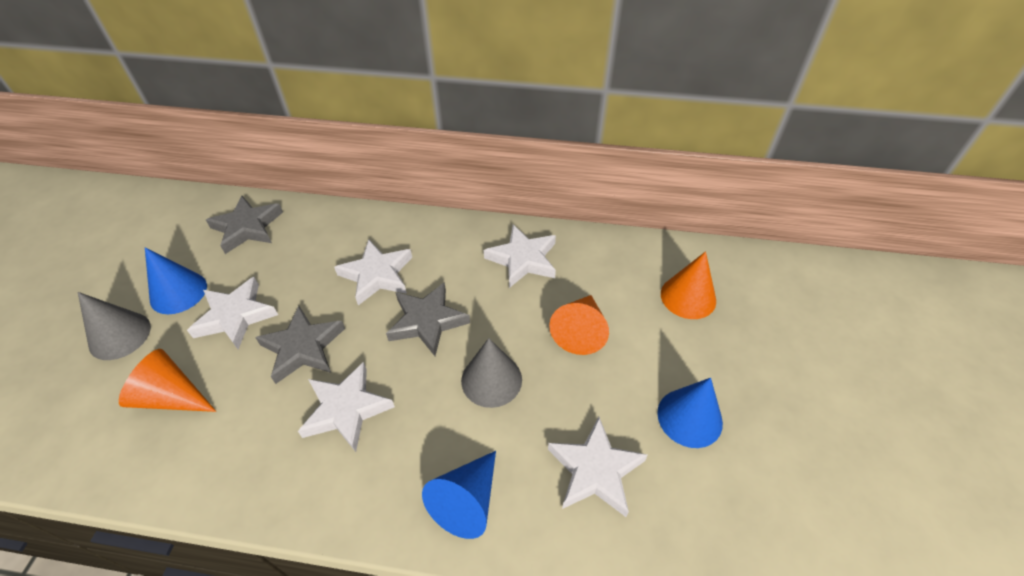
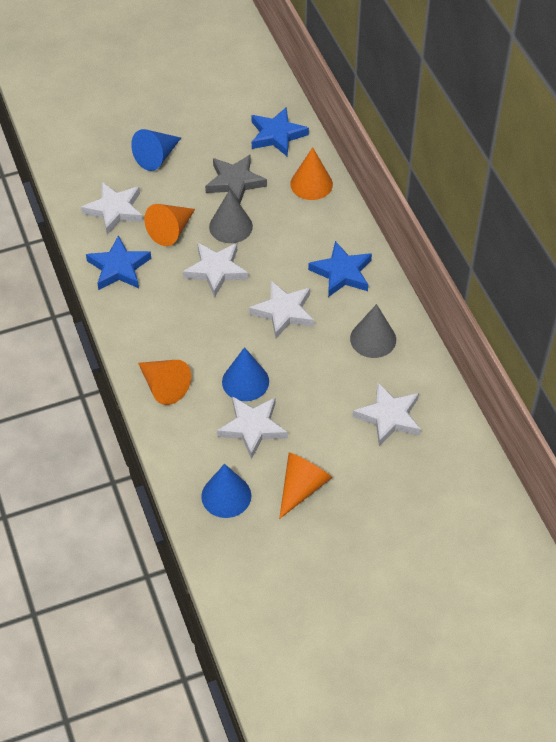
blue star: 0 -> 3
grey star: 3 -> 1
orange cone: 3 -> 4

